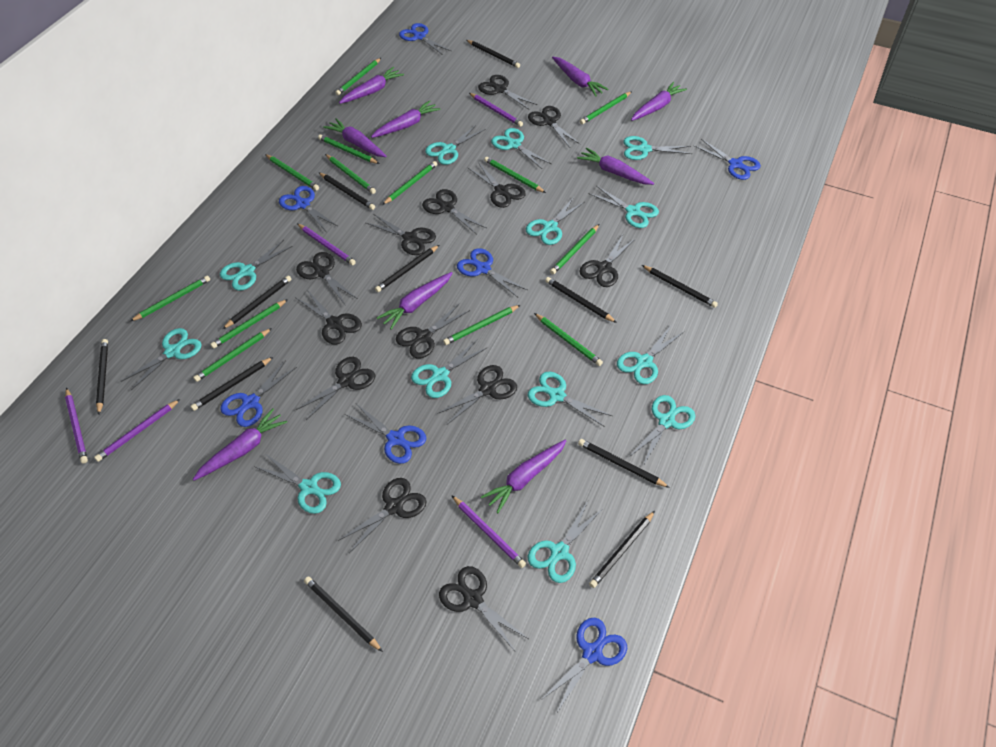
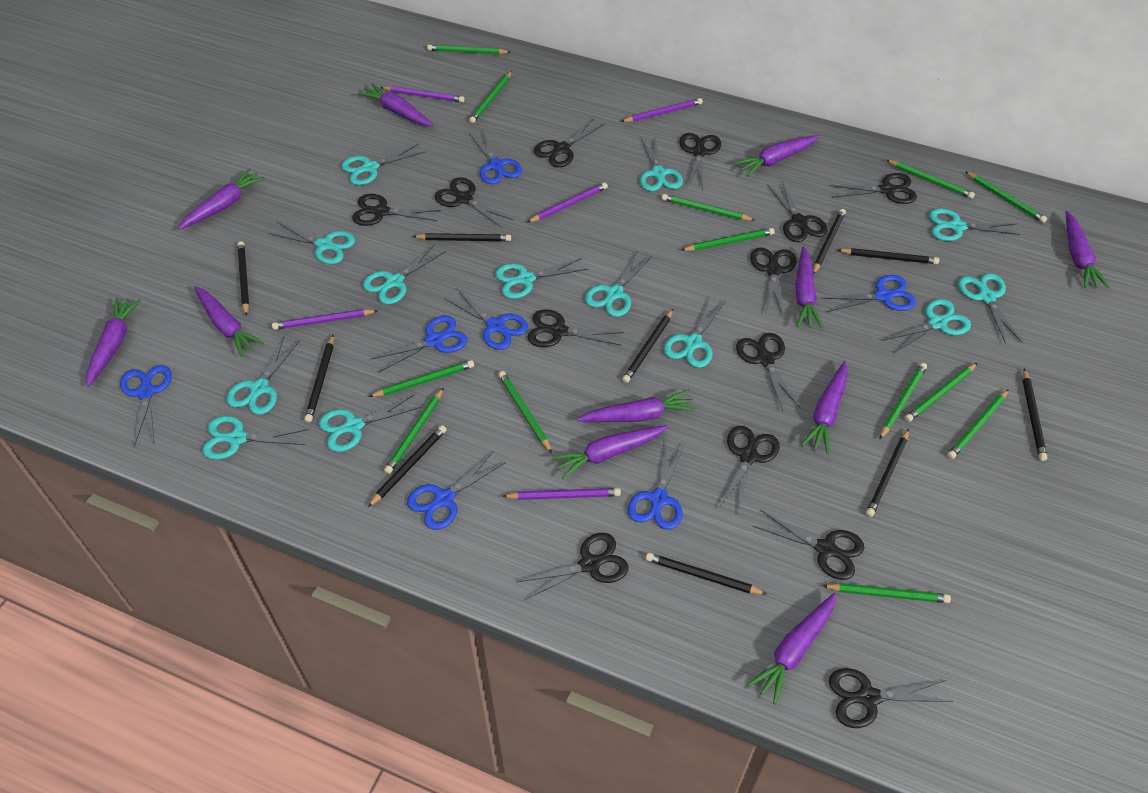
black pencil: 11 -> 10
purple carrot: 9 -> 11

